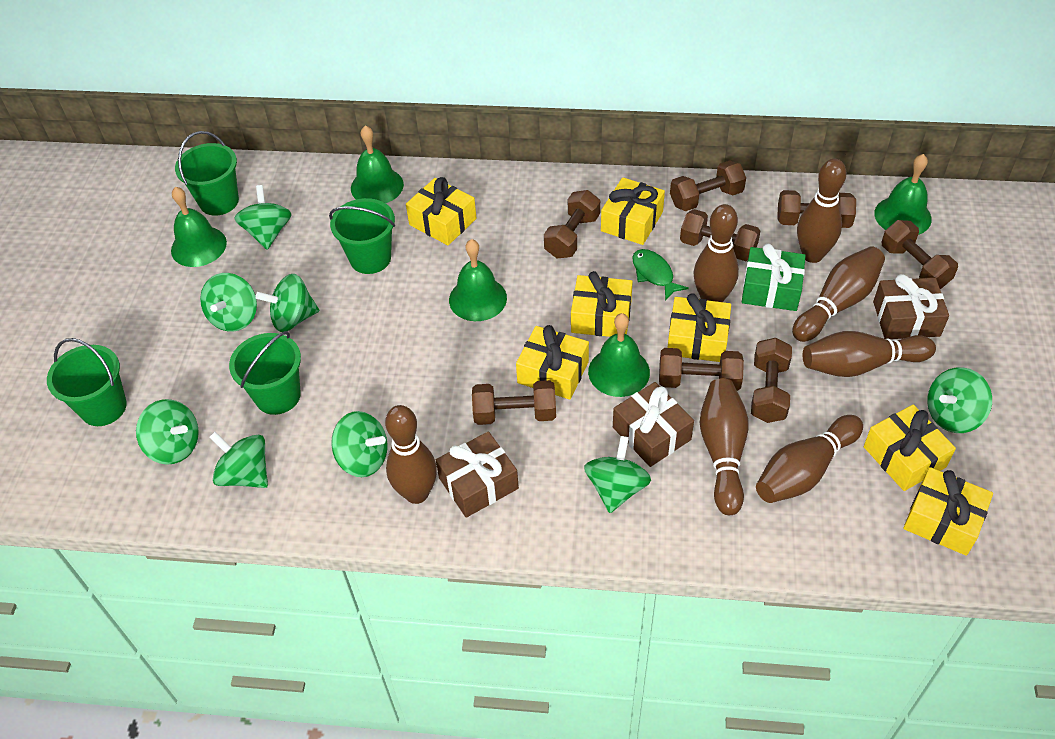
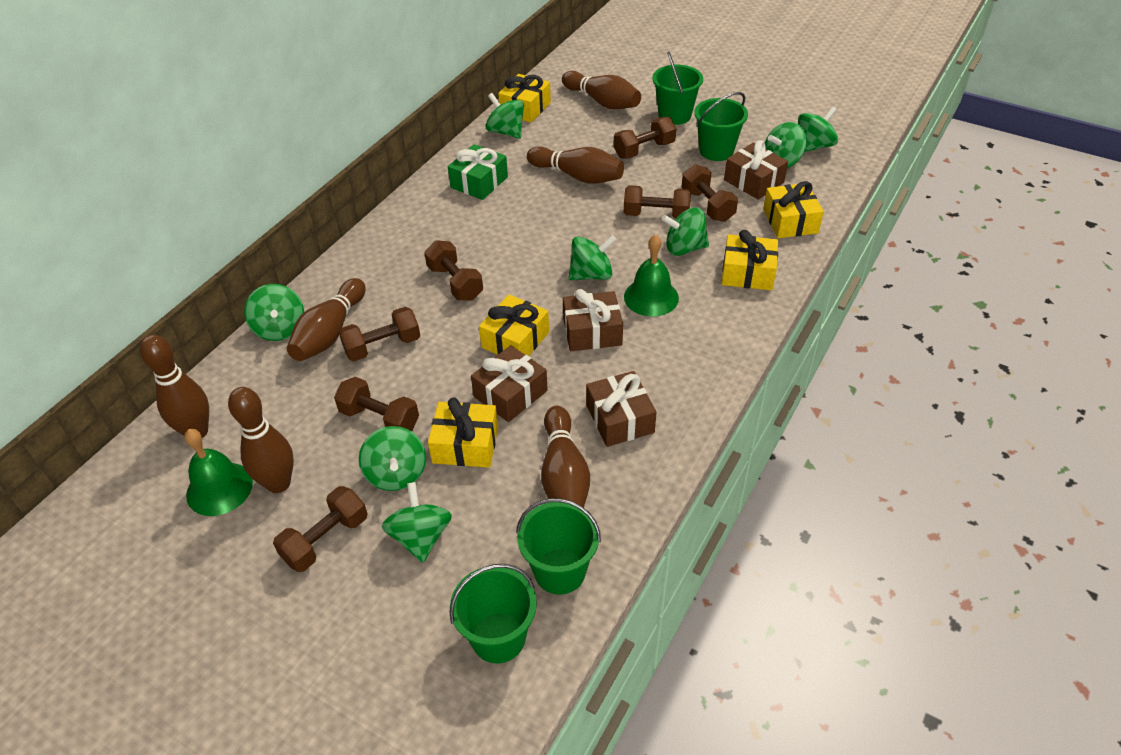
brown bowling pin: 7 -> 6
brown dumbbell: 8 -> 7
brown gift: 3 -> 4
green bell: 5 -> 2
green fish: 1 -> 0
yellow gift: 7 -> 5

